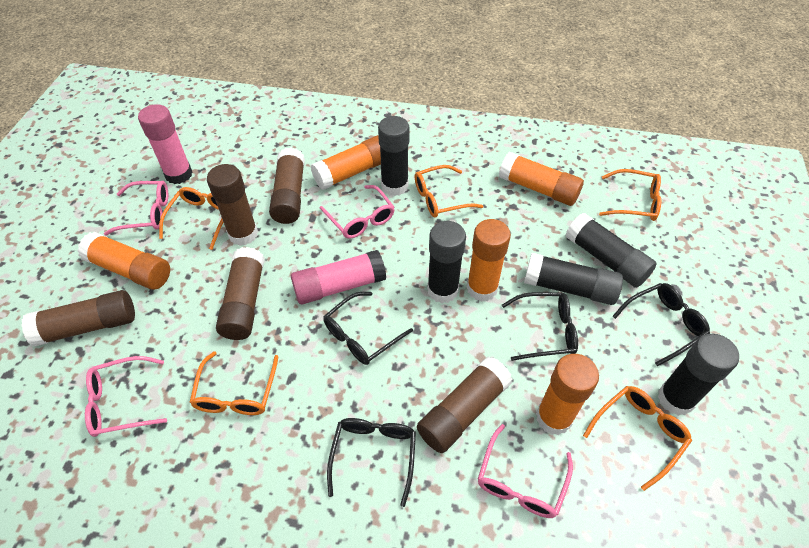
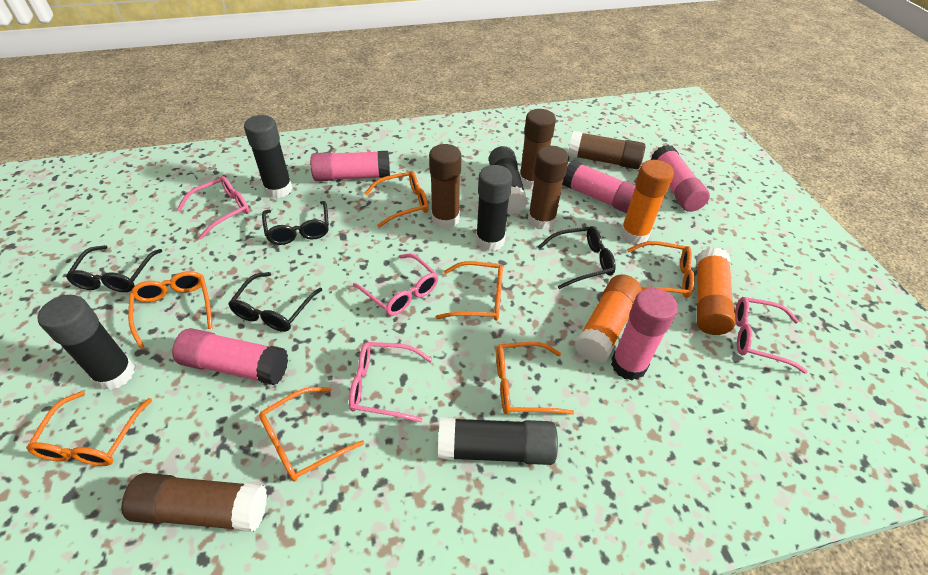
orange glasses: 5 -> 7
orange glue stick: 5 -> 3
pink glue stick: 2 -> 5

